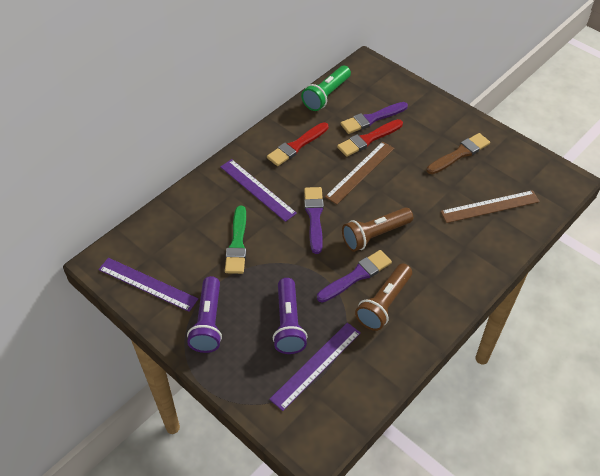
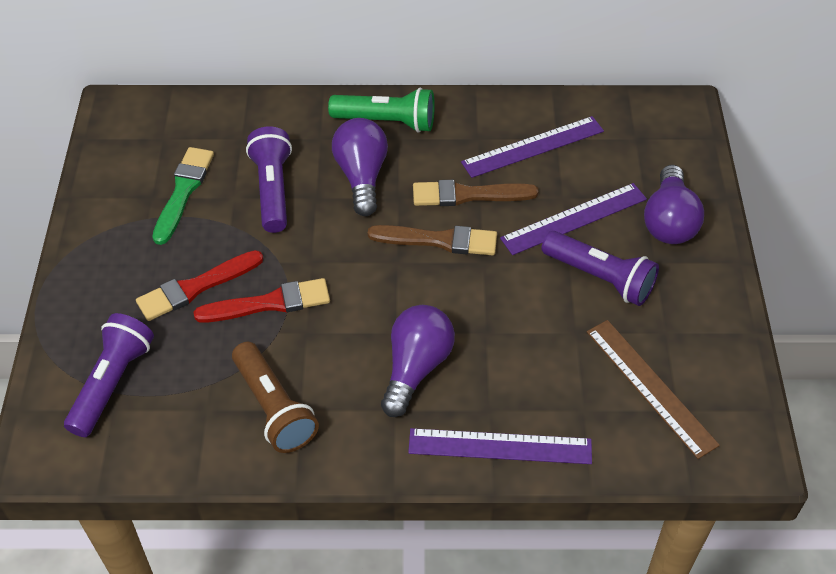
brown brush: 1 -> 2
brown flashlight: 2 -> 1
brown ruler: 2 -> 1
purple brush: 3 -> 0
purple flashlight: 2 -> 3
purple light bulb: 0 -> 3

